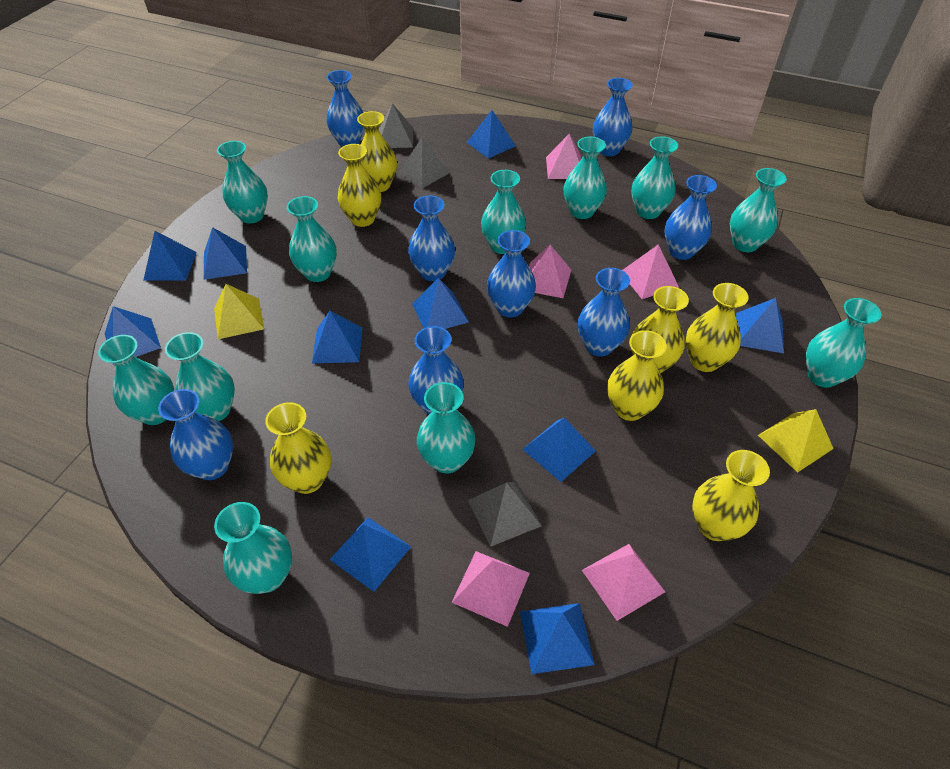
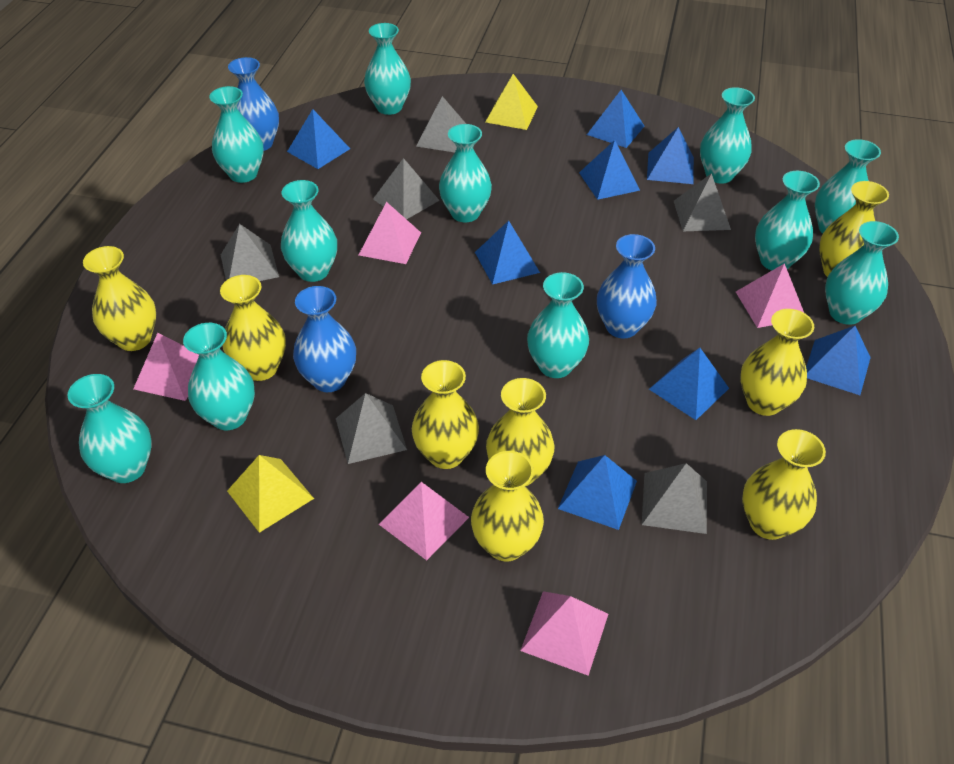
blue pyramid: 10 -> 8
blue vase: 8 -> 3
grey pyramid: 3 -> 6
yellow vase: 7 -> 8

